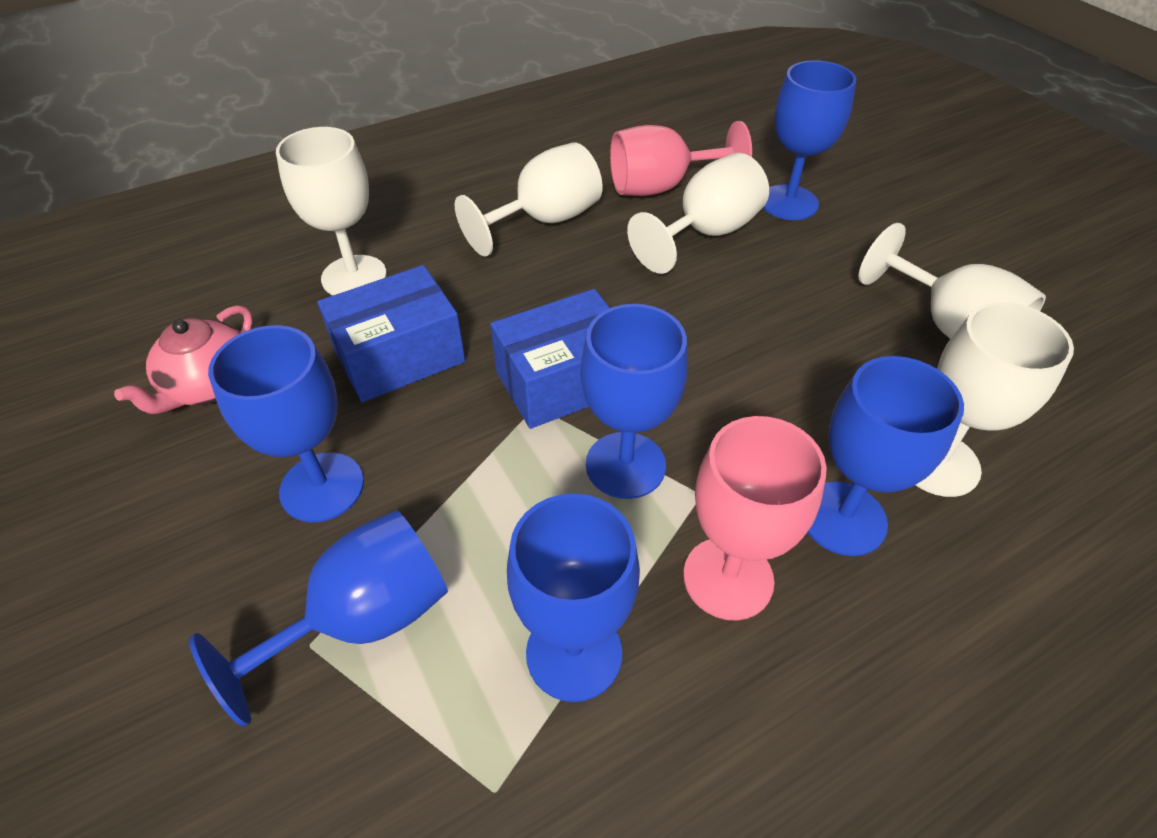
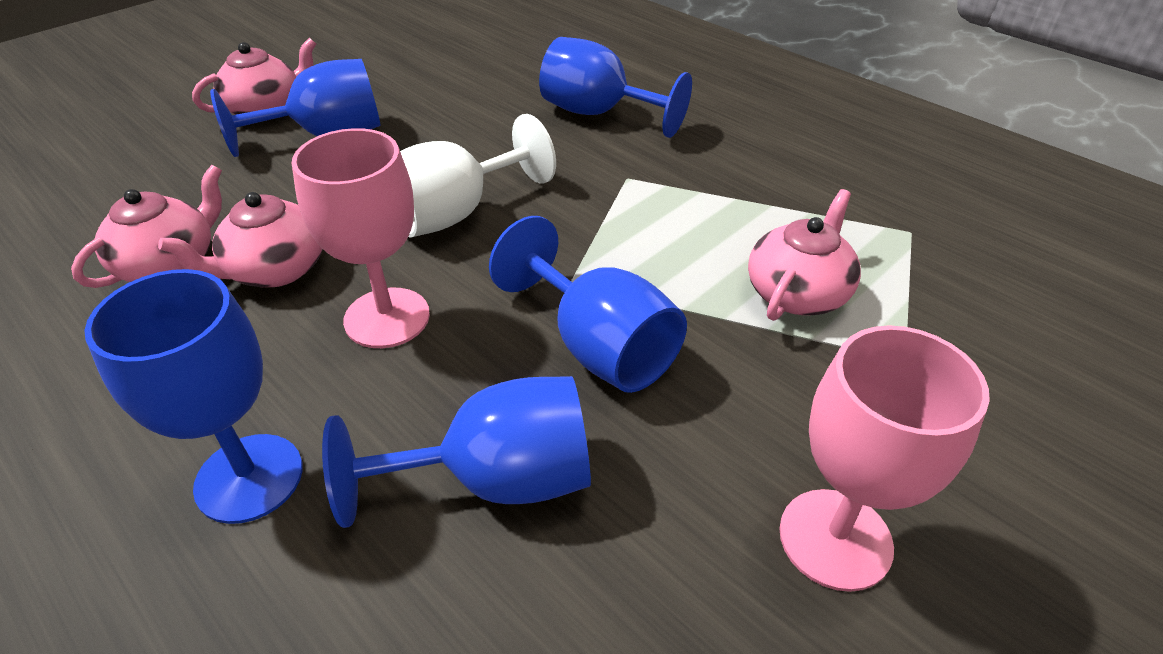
blue box: 2 -> 0
blue goblet: 6 -> 5
pink teapot: 1 -> 4
white goblet: 5 -> 1

